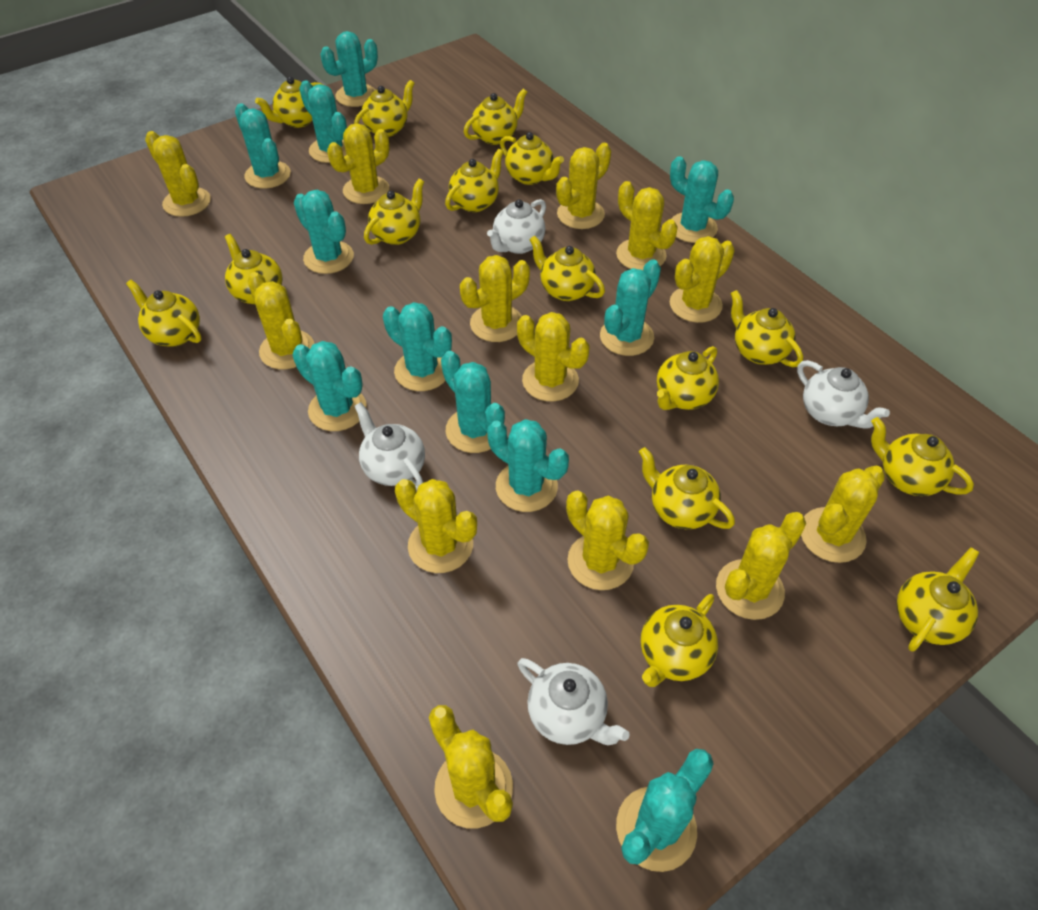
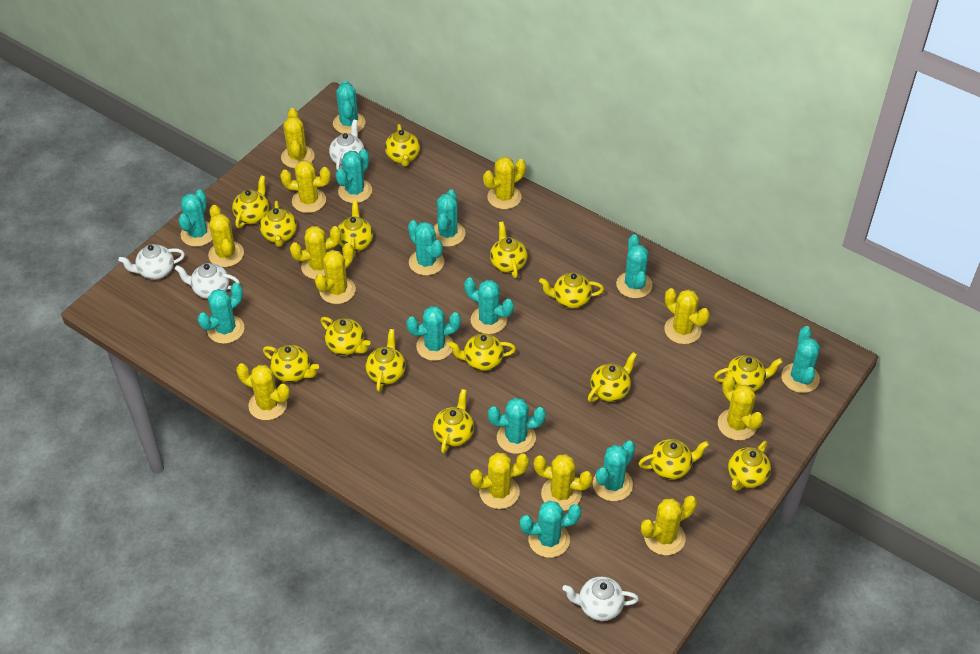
turquoise cactus: 11 -> 13
yellow cactus: 13 -> 12

